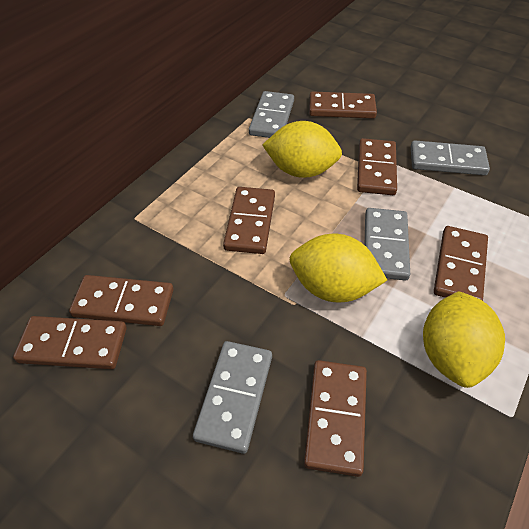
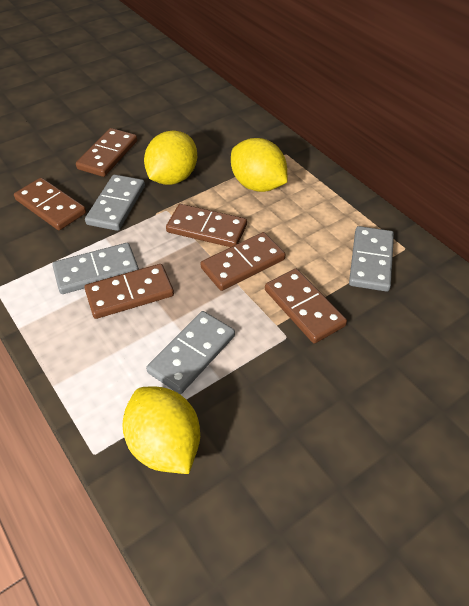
brown domino: 7 -> 6

